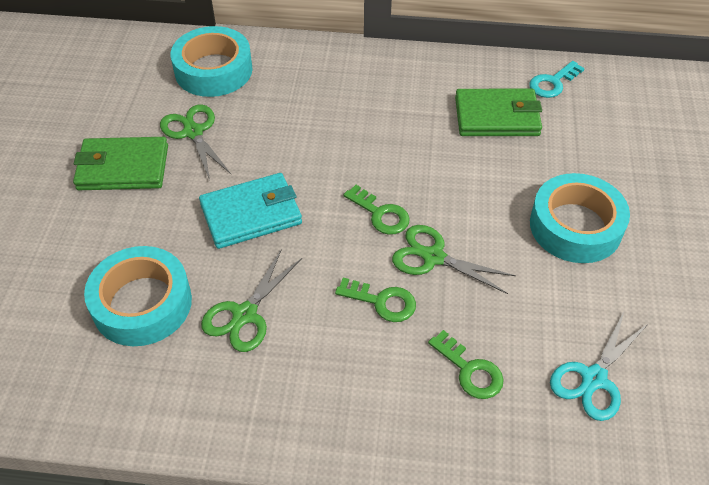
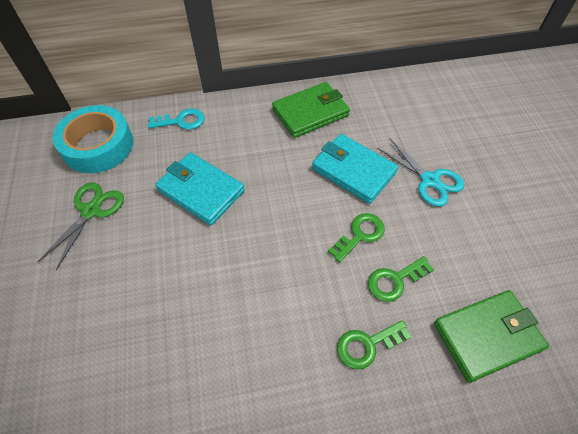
green scissors: 3 -> 1
turquoise tape: 3 -> 1
turquoise wallet: 1 -> 2

